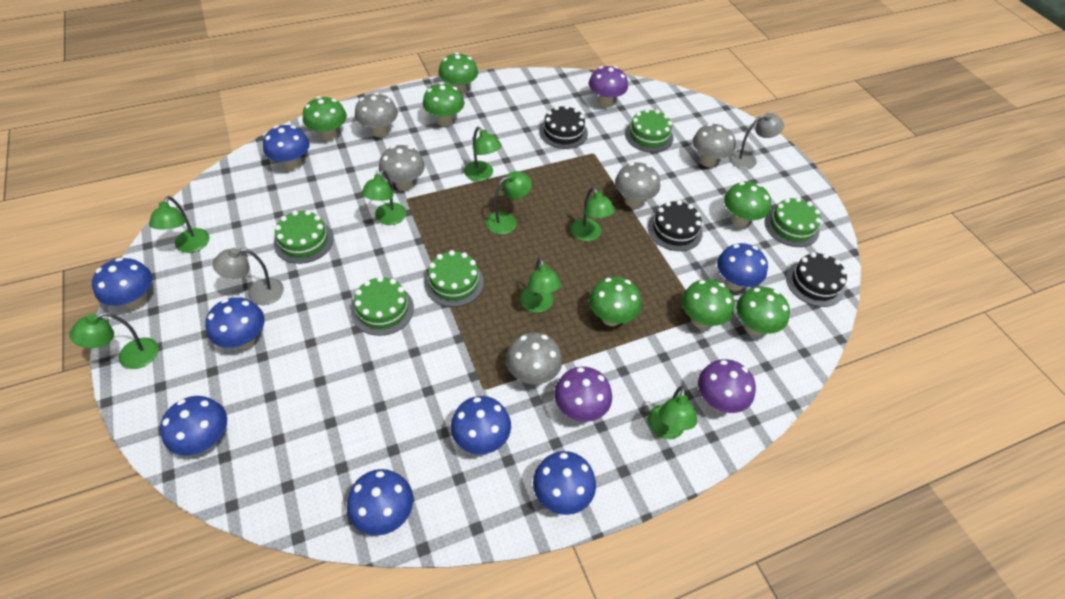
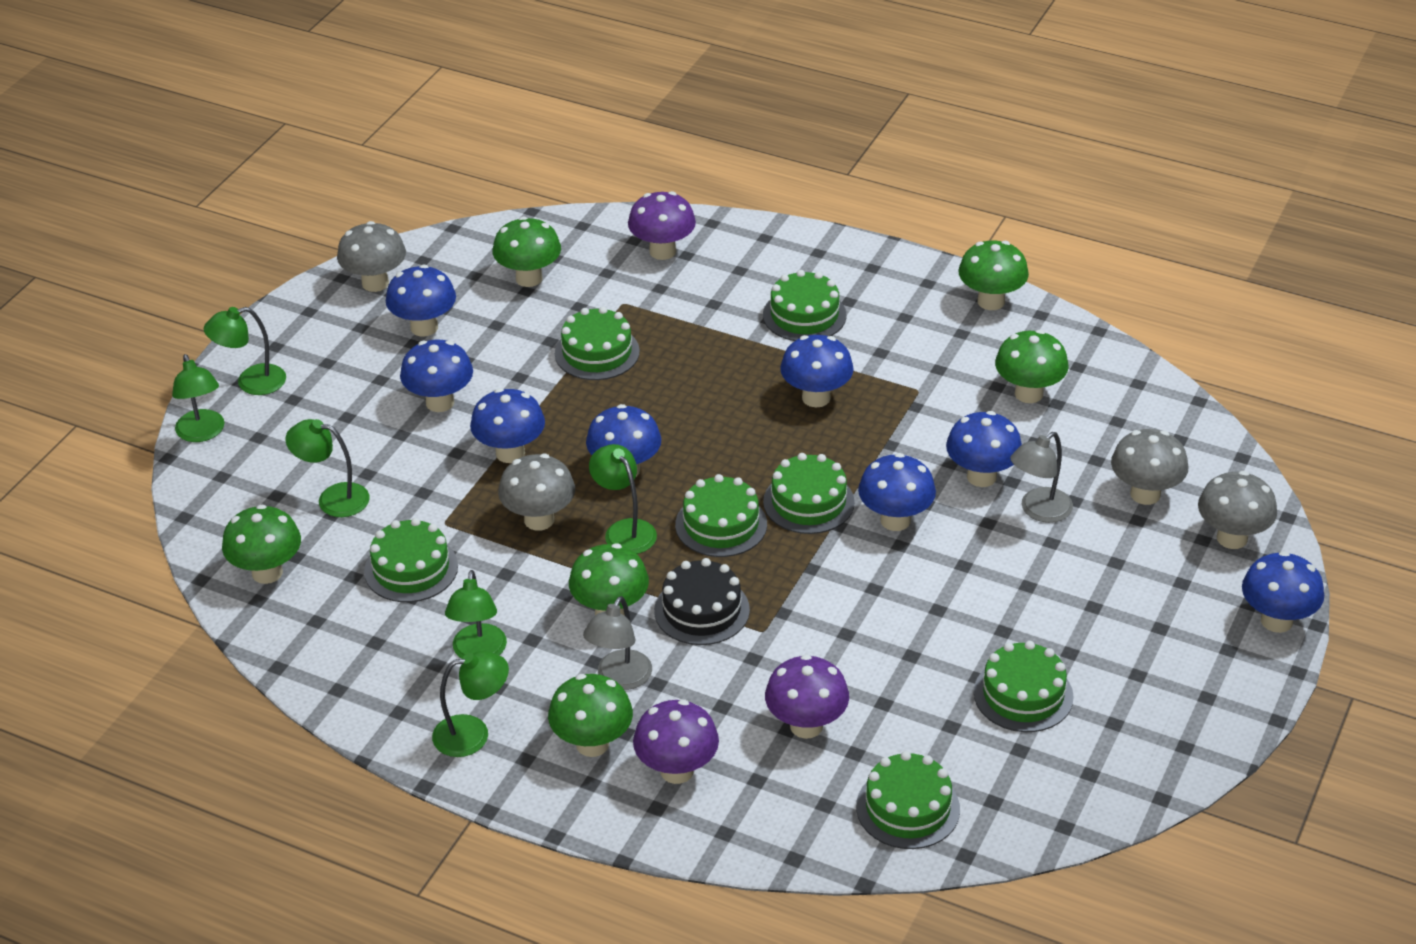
black cake: 3 -> 1
green cake: 5 -> 7
green lamp: 8 -> 6
green mushroom: 7 -> 6
grey mushroom: 5 -> 4

